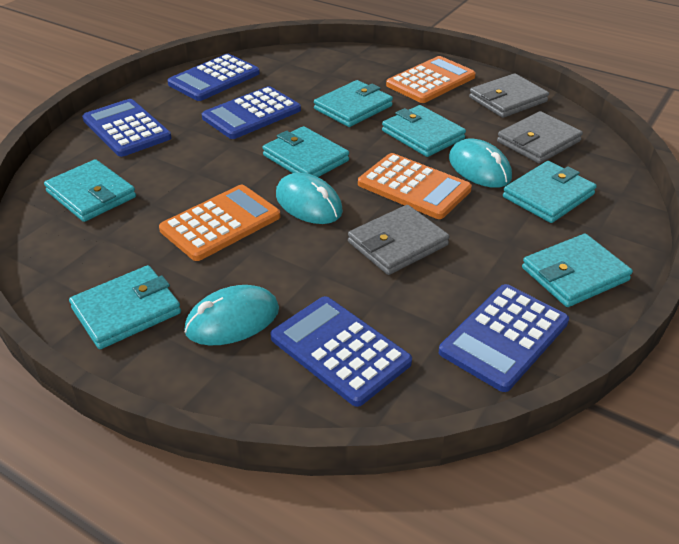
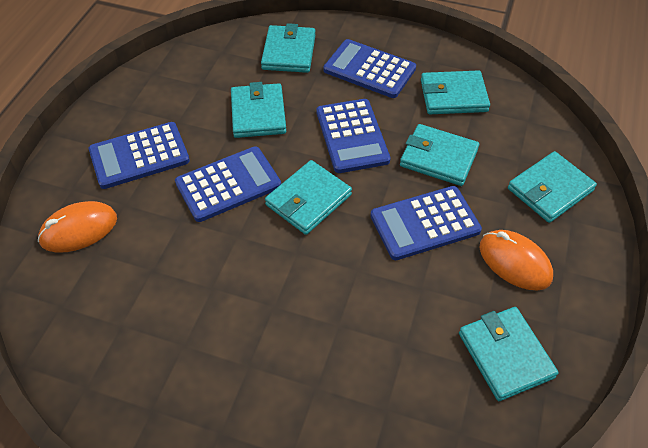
grey wallet: 3 -> 0
orange calculator: 3 -> 0
orange mouse: 0 -> 2
turquoise mouse: 3 -> 0

